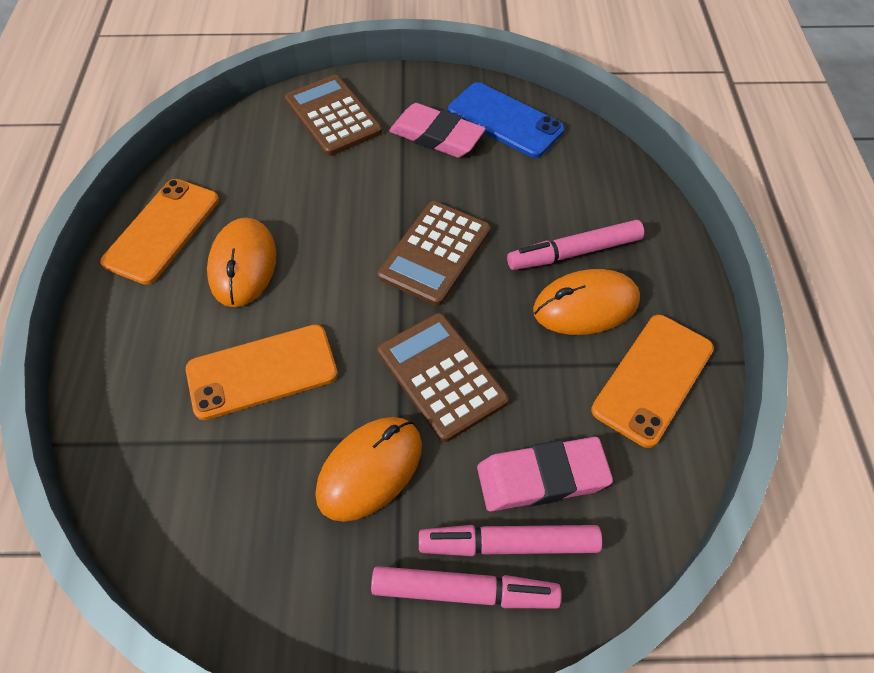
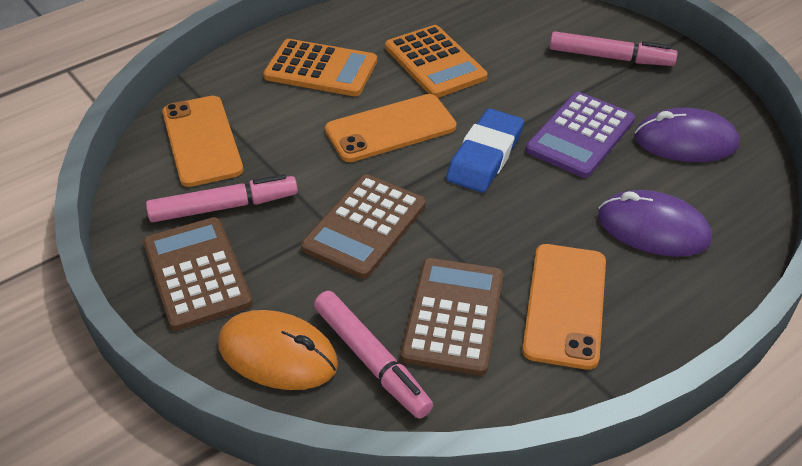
blue eraser: 0 -> 1
blue phone: 1 -> 0
orange calculator: 0 -> 2
orange mouse: 3 -> 1
pink eraser: 2 -> 0
purple calculator: 0 -> 1
purple mouse: 0 -> 2

